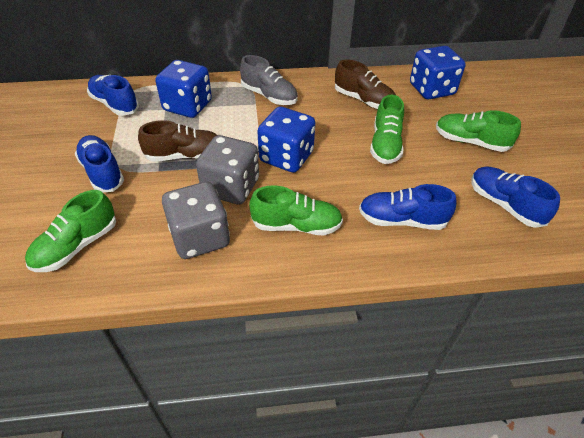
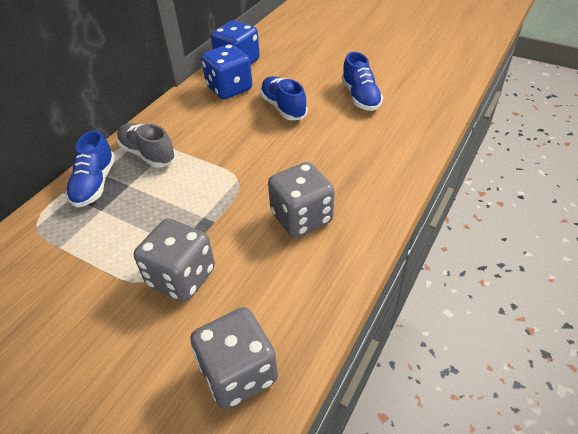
blue dice: 3 -> 2
blue shoe: 4 -> 3
brown shoe: 2 -> 0
green shoe: 4 -> 0
grey dice: 2 -> 3

